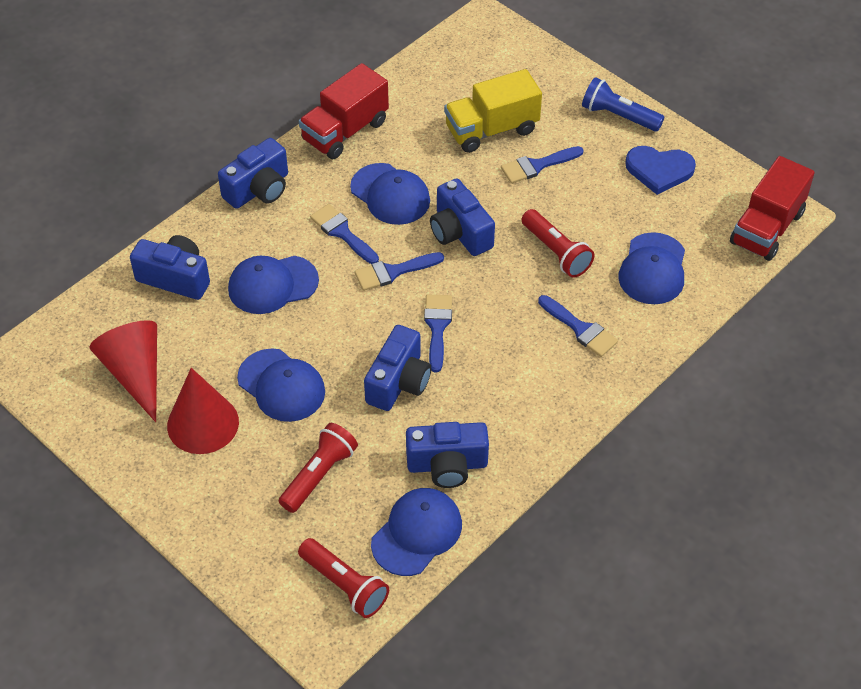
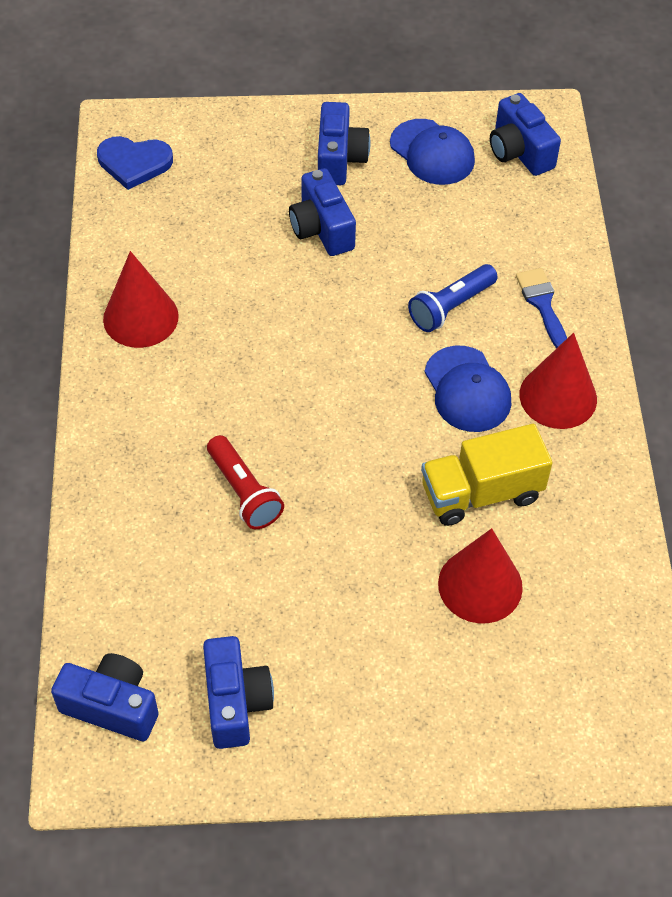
blue brush: 5 -> 1
blue cap: 5 -> 2
red cone: 2 -> 3
red flashlight: 3 -> 1
red truck: 2 -> 0

